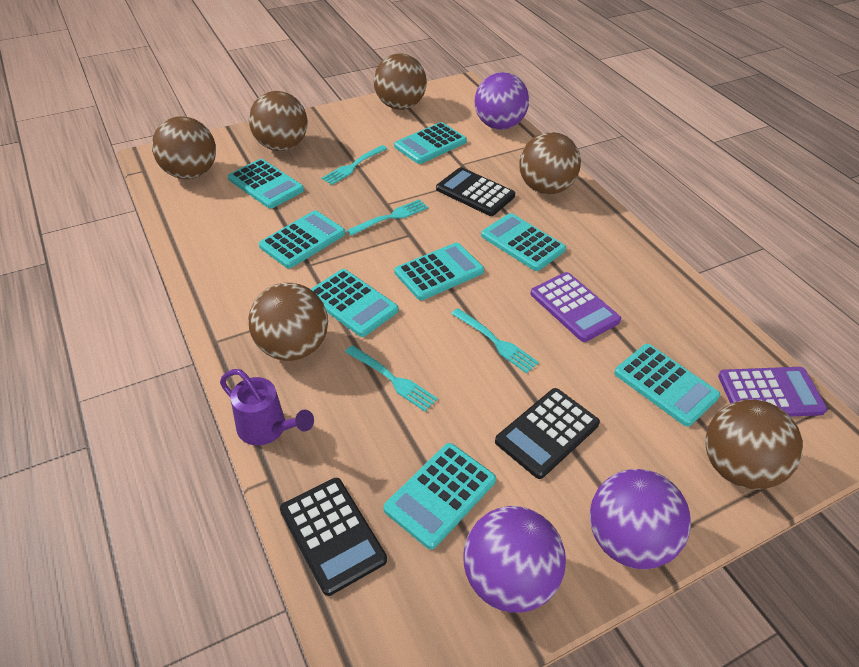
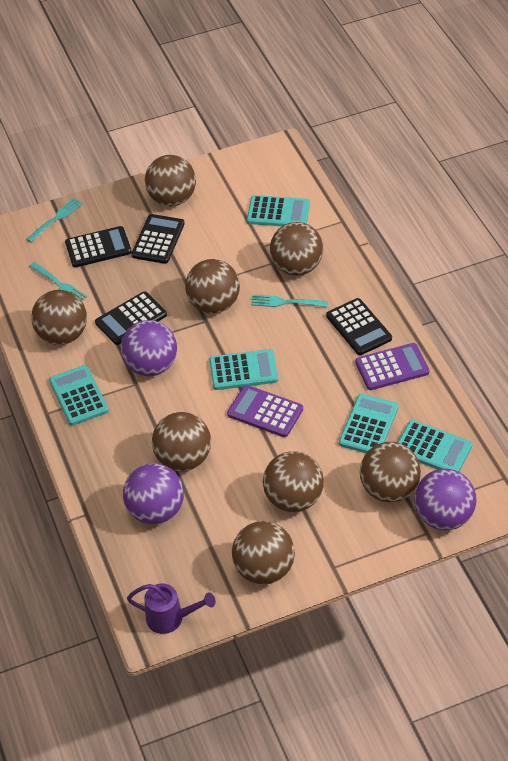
black calculator: 3 -> 4
brown ball: 6 -> 8
turquoise calculator: 8 -> 5
turquoise fork: 4 -> 3

